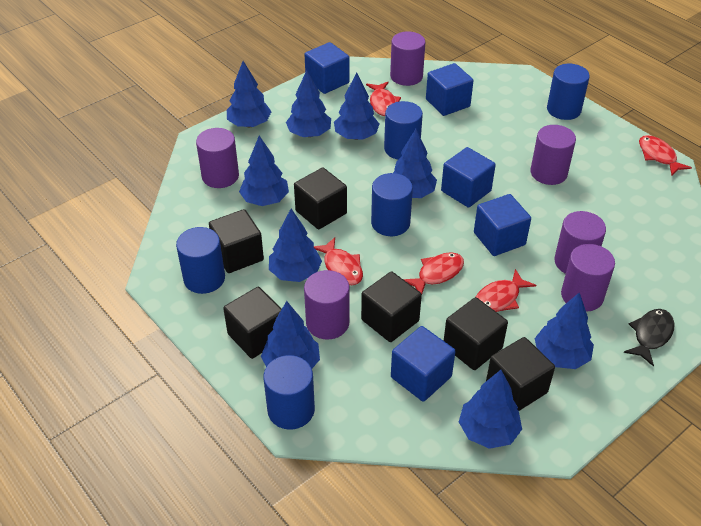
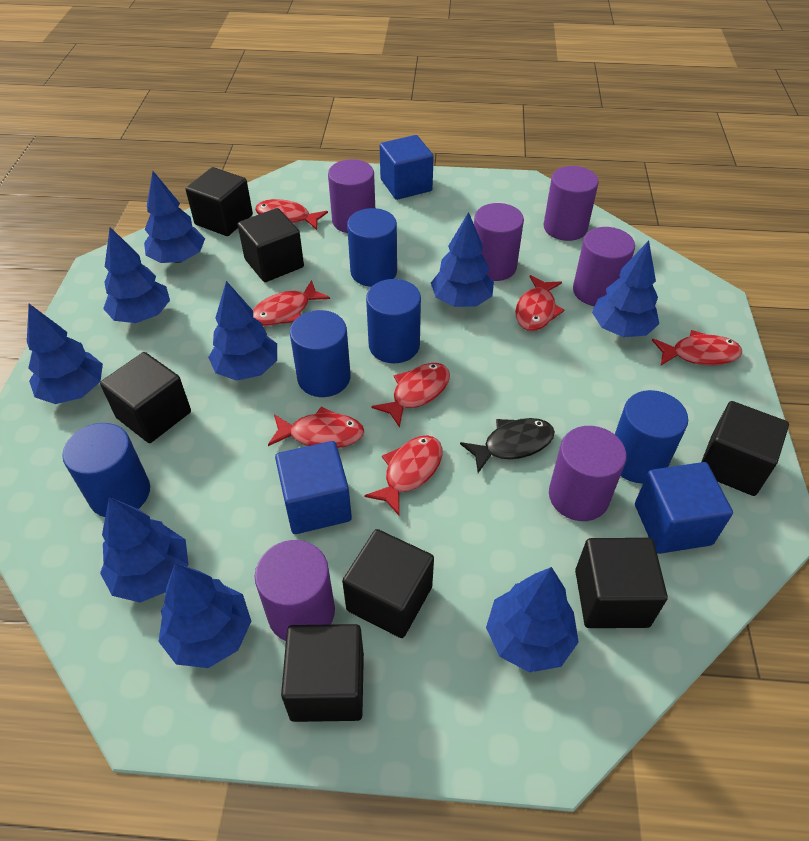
black cube: 6 -> 7
blue cube: 5 -> 3
red fish: 5 -> 7

